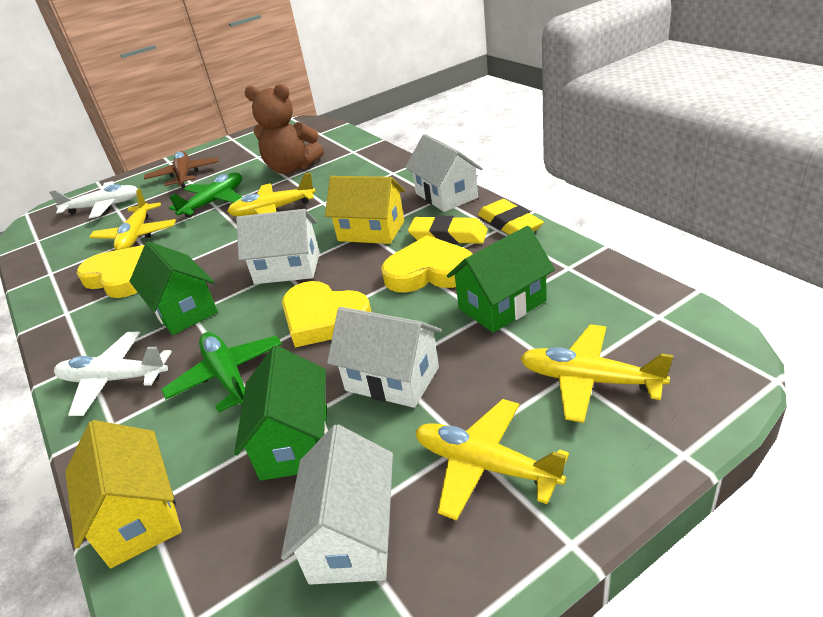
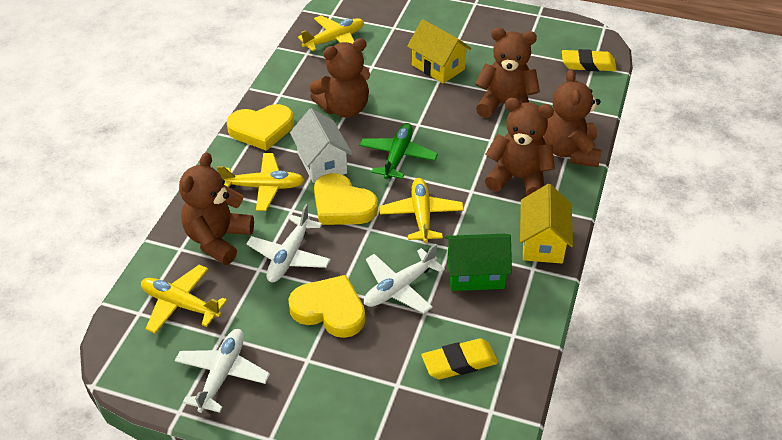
brown plane: 1 -> 0
brown teddy bear: 1 -> 5
green house: 3 -> 1
green plane: 2 -> 1
white house: 4 -> 1
white plane: 2 -> 3

